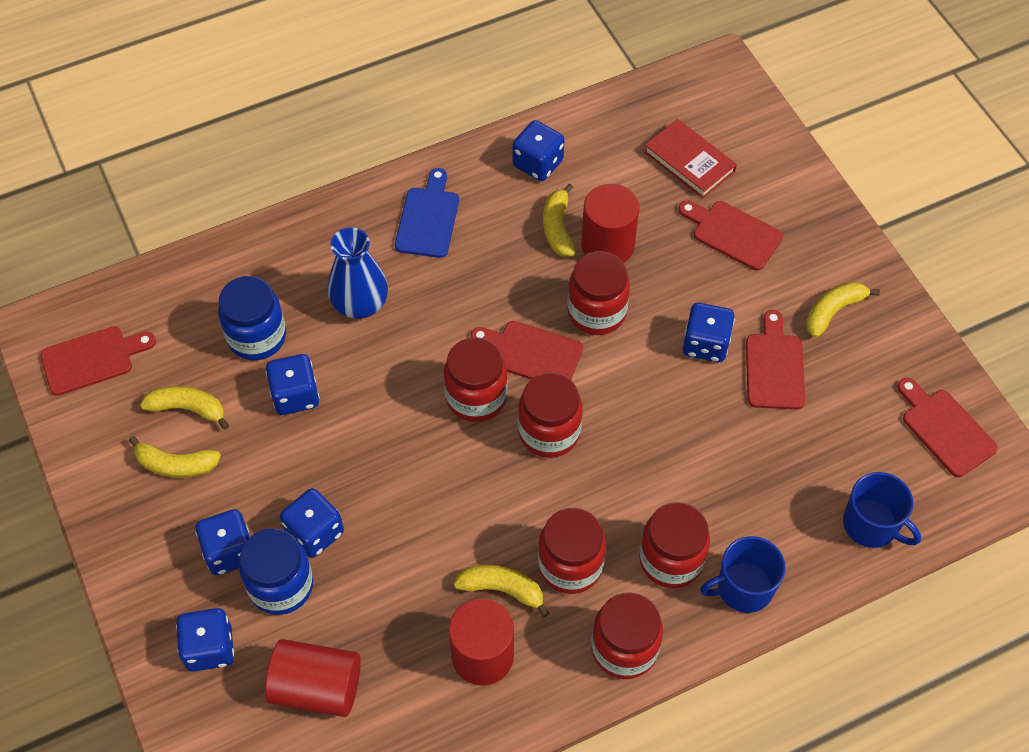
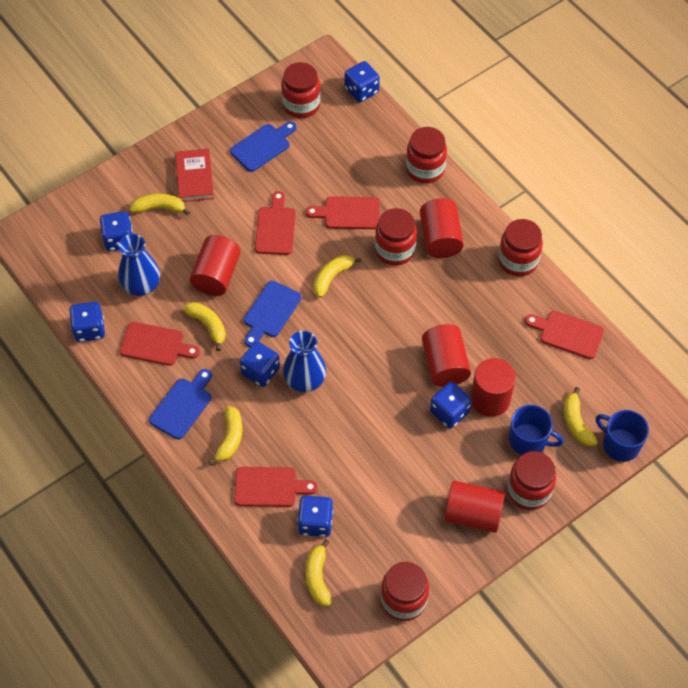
blue cutting board: 1 -> 3
blue jar: 2 -> 0
blue vase: 1 -> 2
red cylinder: 3 -> 5
yellow banana: 5 -> 6

